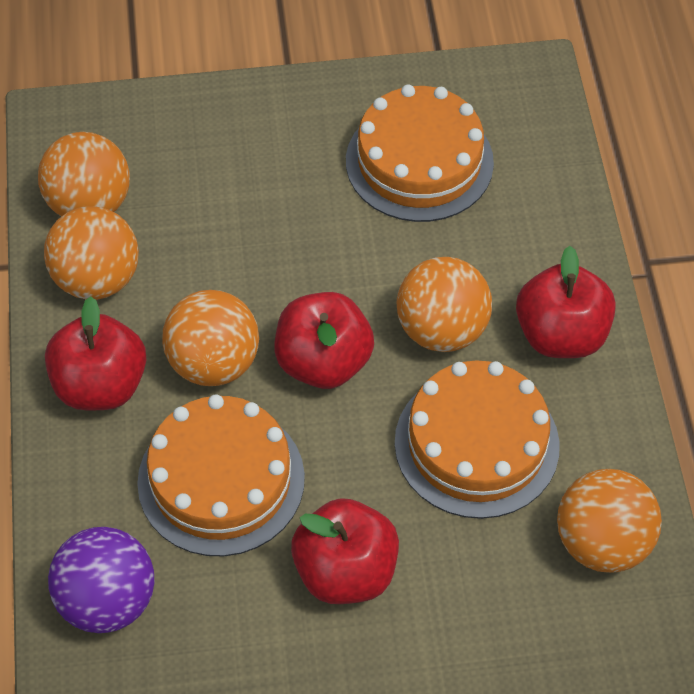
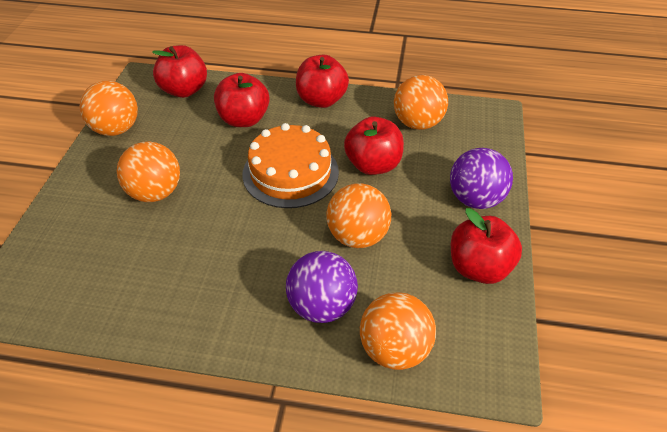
orange cake: 3 -> 1
purple ball: 1 -> 2
red apple: 4 -> 5

